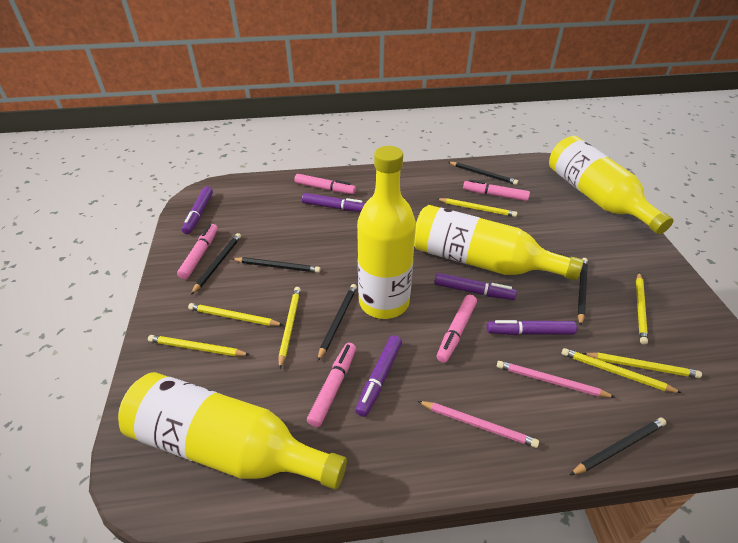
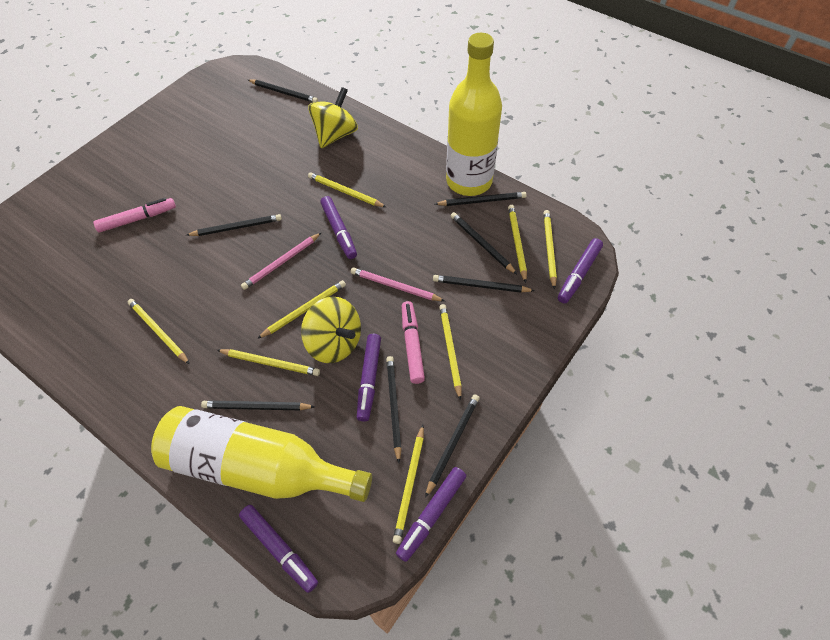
black pencil: 6 -> 8
pink marker: 5 -> 2
yellow bottle: 4 -> 2
yellow pencil: 7 -> 8
yellow spinning top: 0 -> 2

